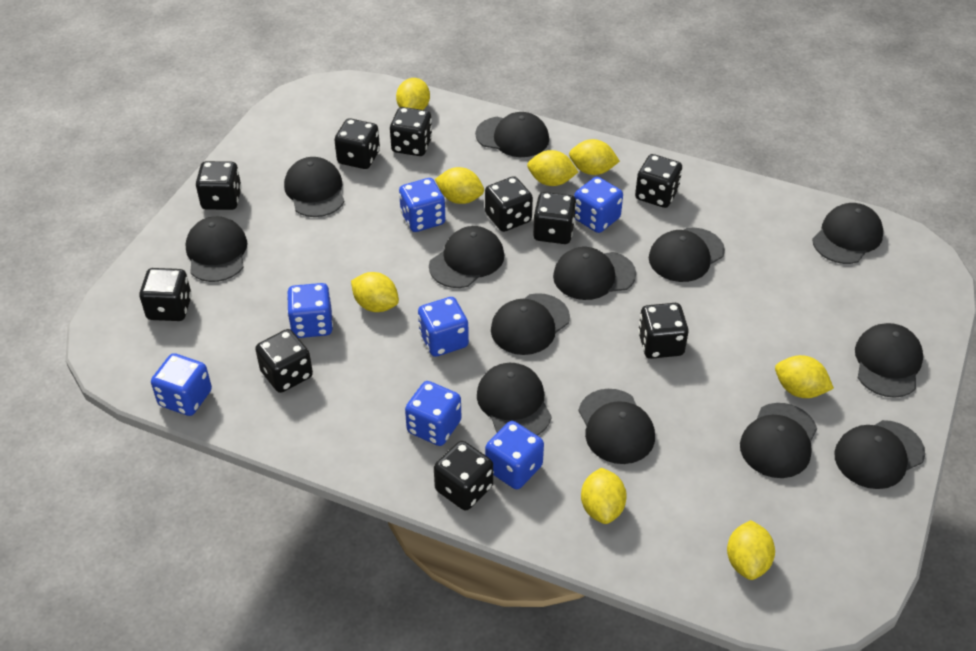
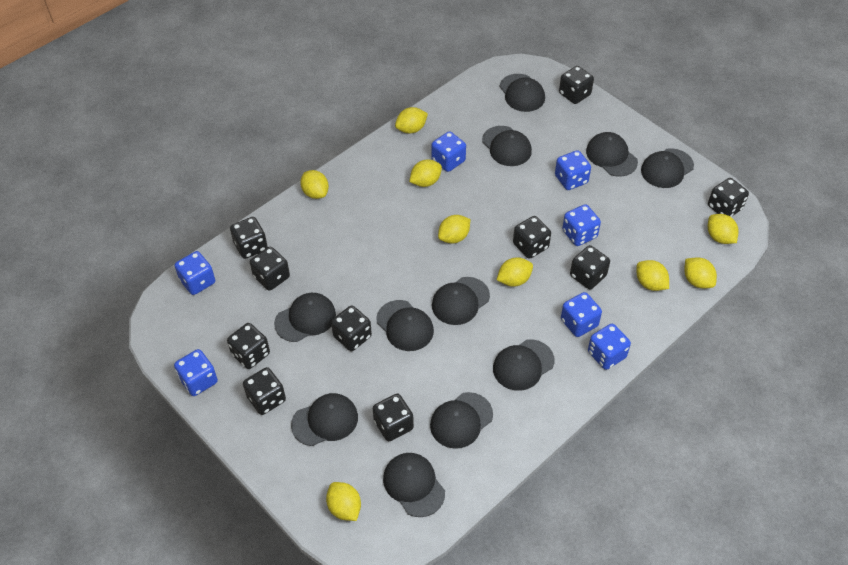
black cap: 13 -> 11
yellow lemon: 8 -> 9

